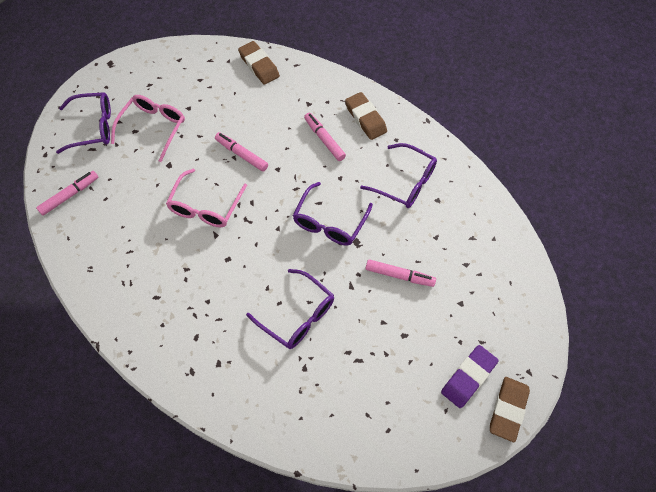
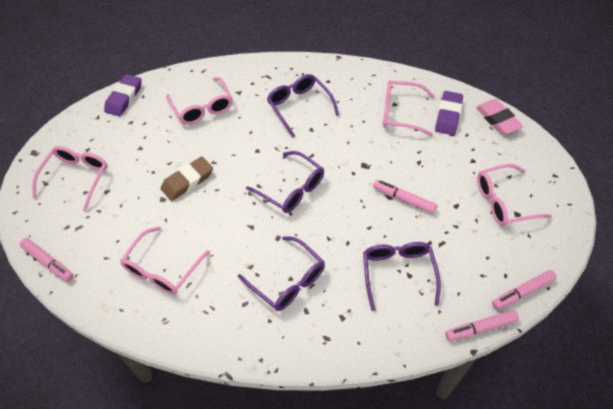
brown eraser: 3 -> 1
pink eraser: 0 -> 1
pink glasses: 2 -> 5
purple eraser: 1 -> 2

